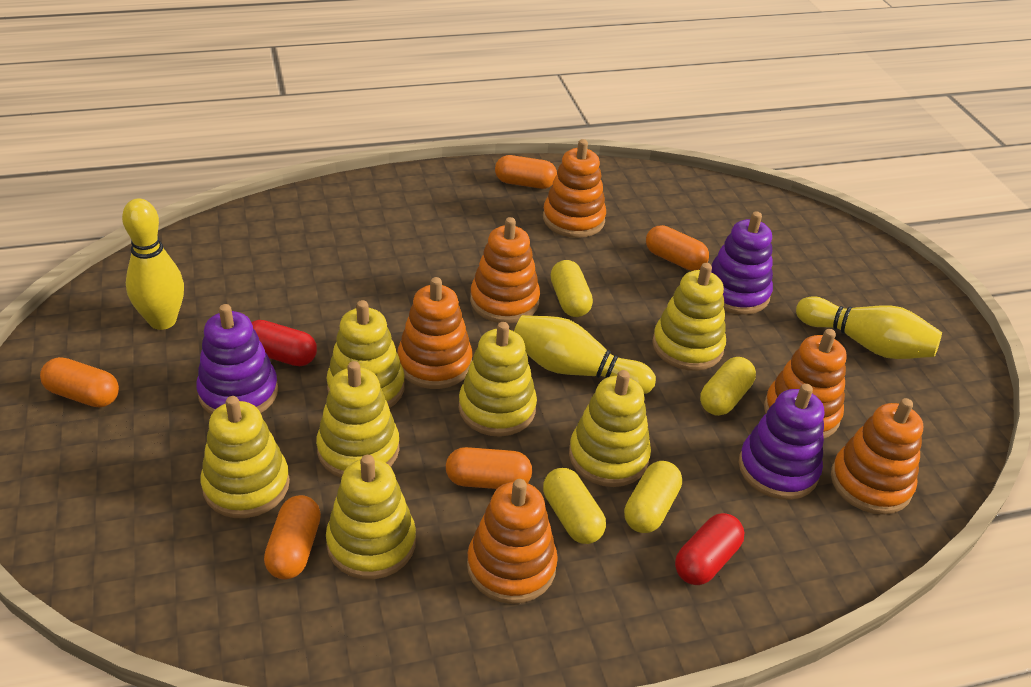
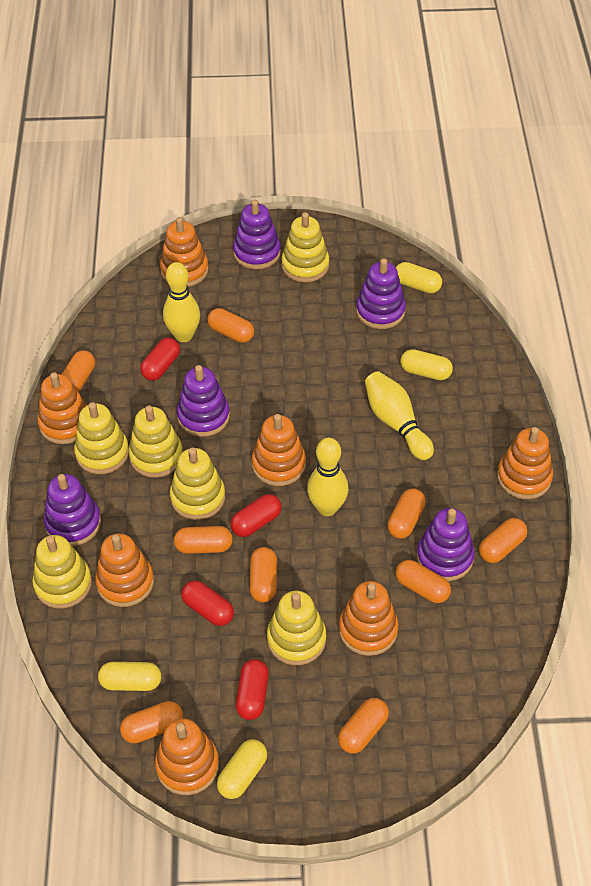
orange capsule: 5 -> 9
orange stacking toy: 6 -> 7
purple stacking toy: 3 -> 5
red capsule: 2 -> 4
yellow stacking toy: 7 -> 6

